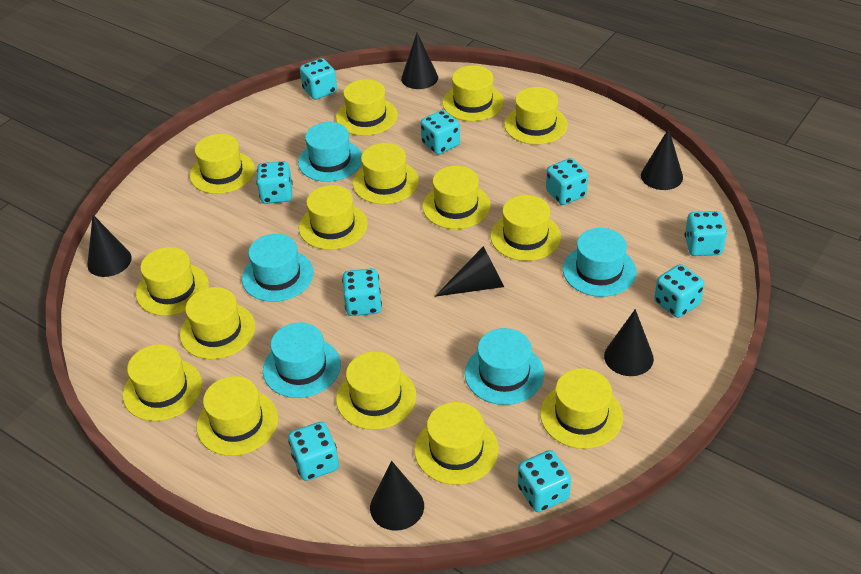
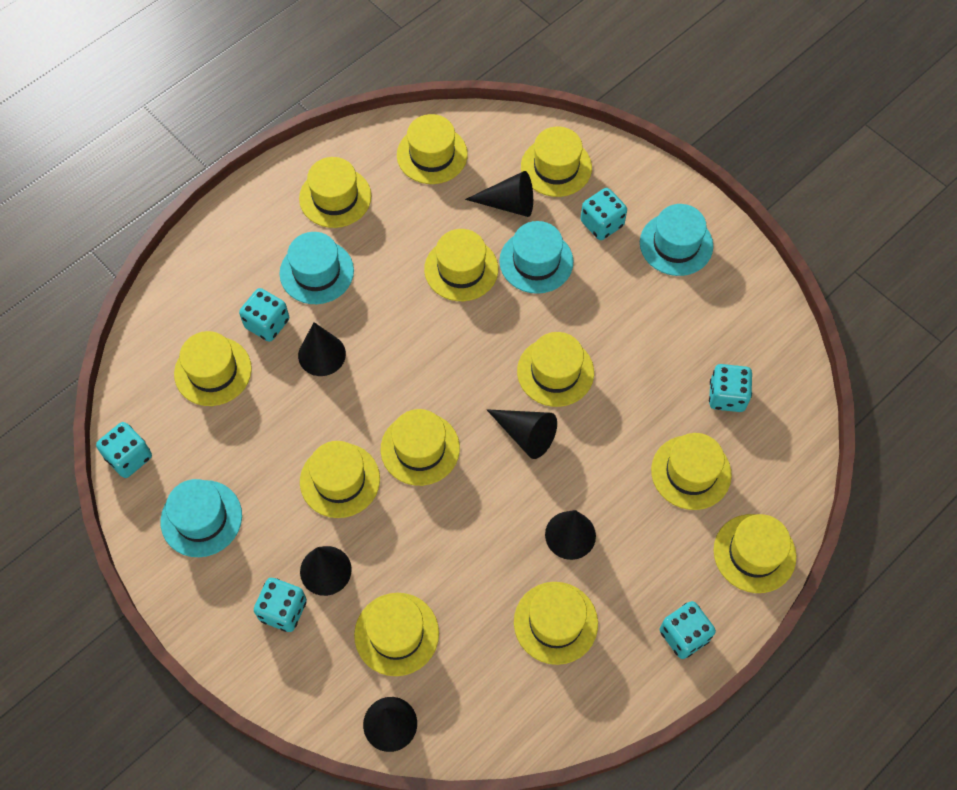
turquoise dice: 9 -> 6
turquoise hat: 5 -> 4
yellow hat: 15 -> 12

